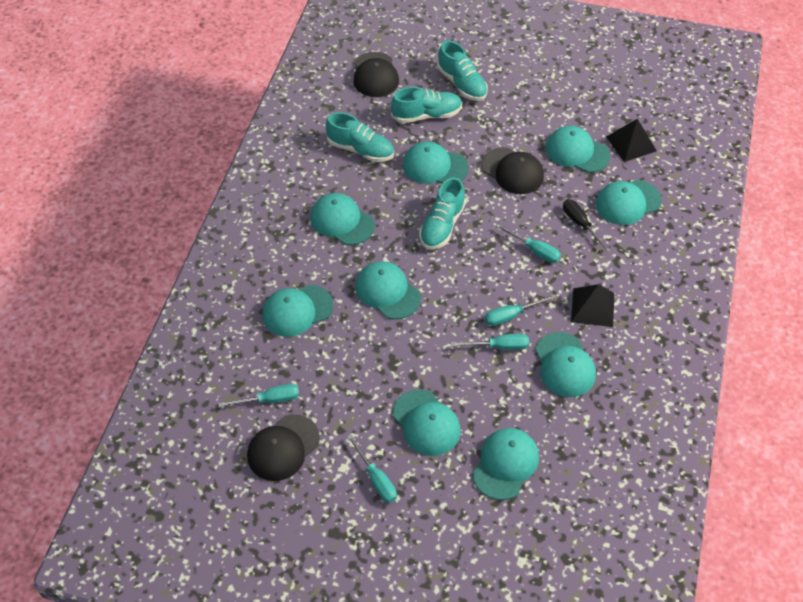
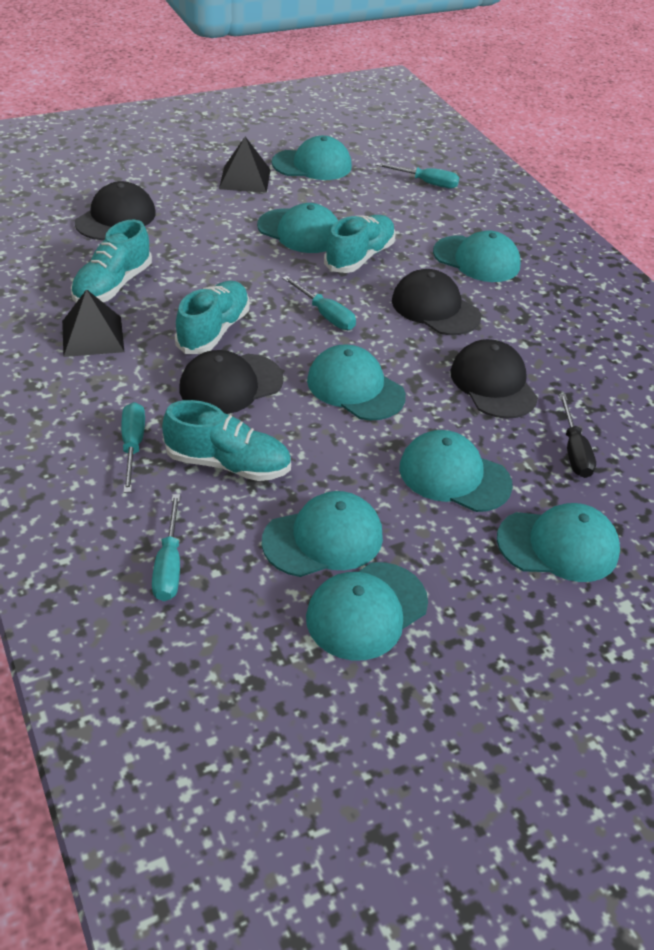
black cap: 3 -> 4
turquoise cap: 9 -> 8
turquoise screwdriver: 5 -> 4

